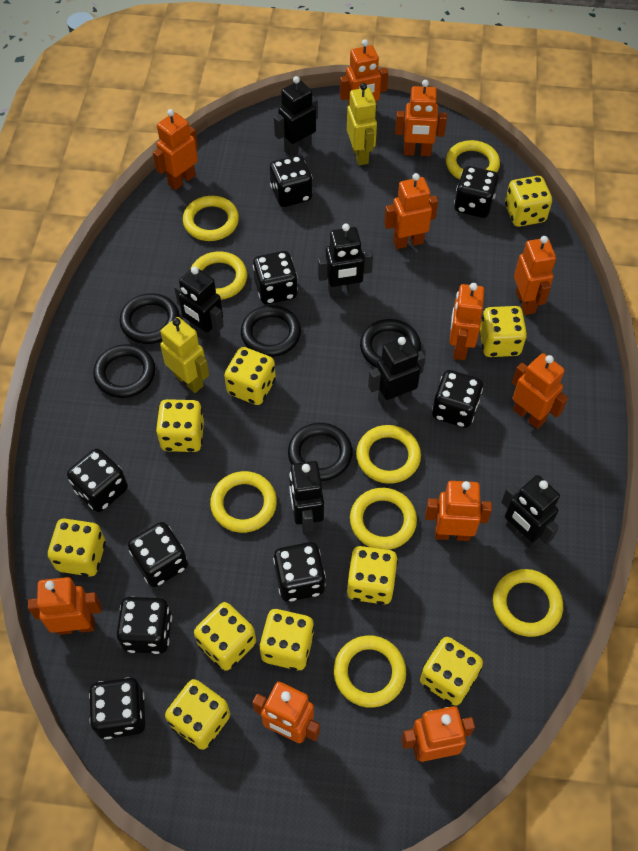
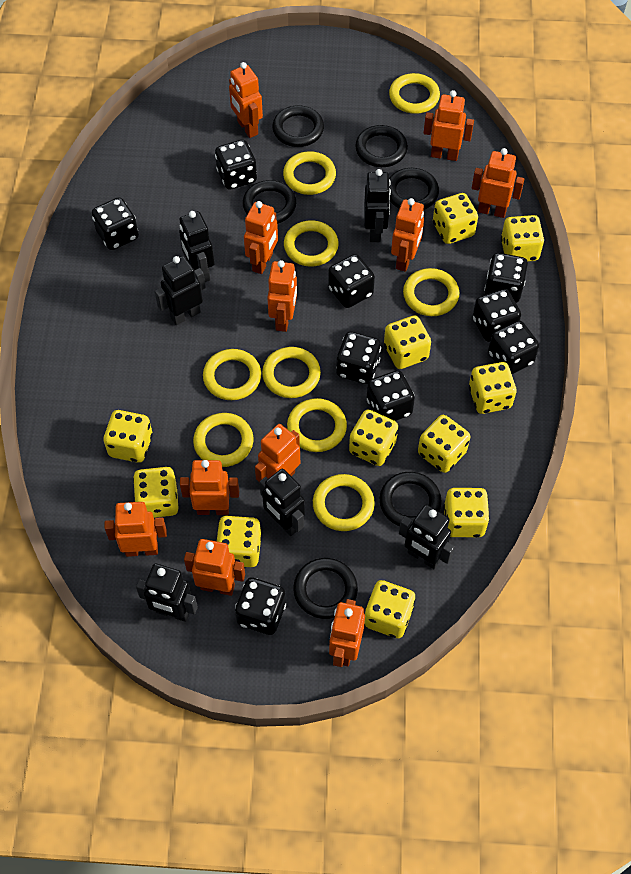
black ring: 5 -> 6
yellow dice: 10 -> 11
yellow ring: 8 -> 9
yellow robot: 2 -> 0

